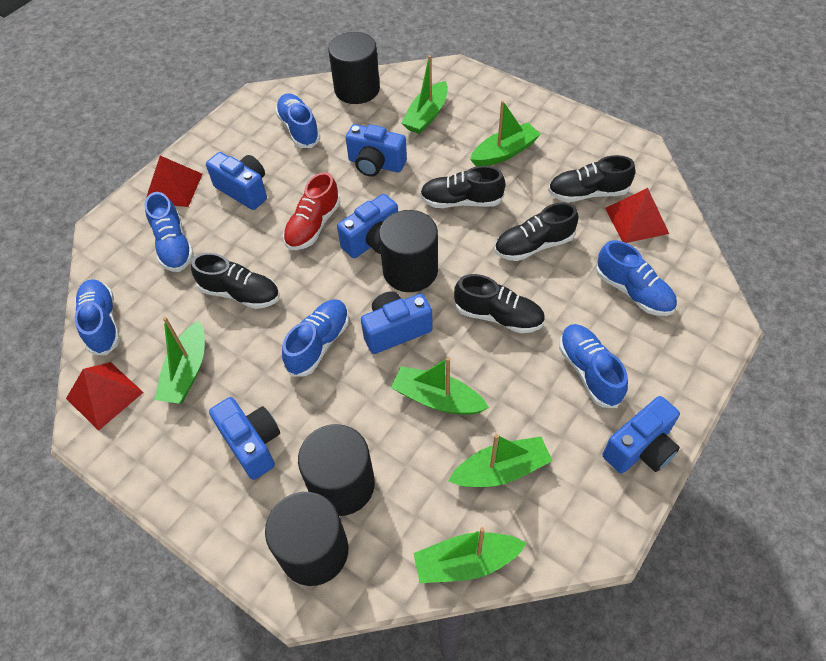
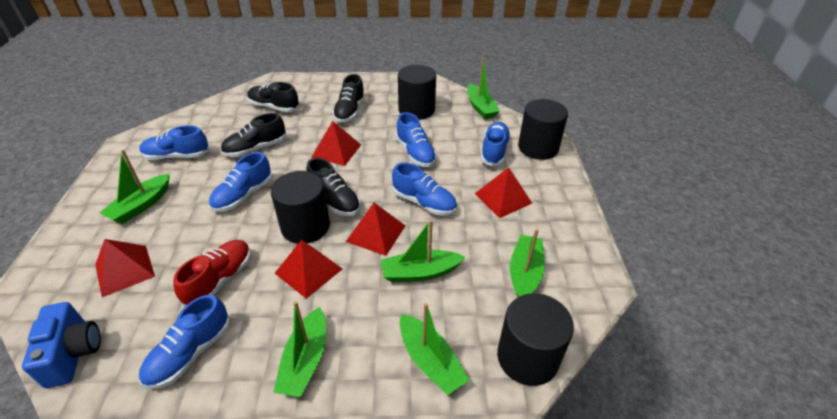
black shoe: 5 -> 4
blue camera: 6 -> 1
red pyramid: 3 -> 5

